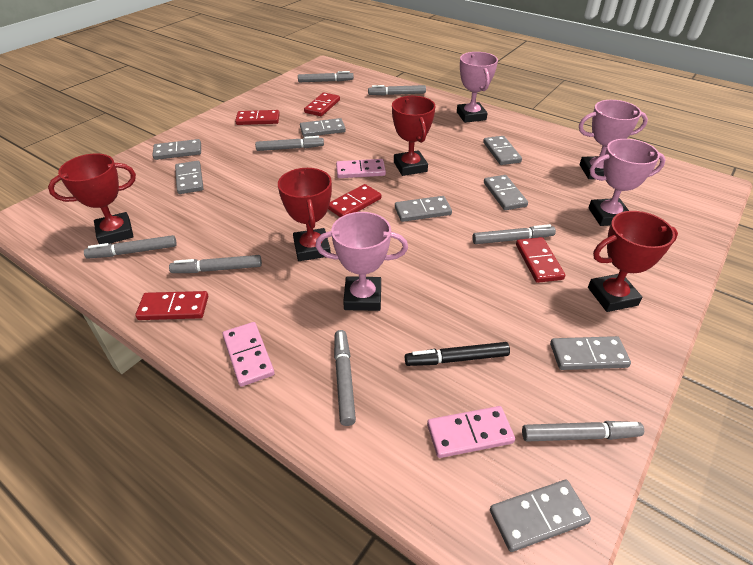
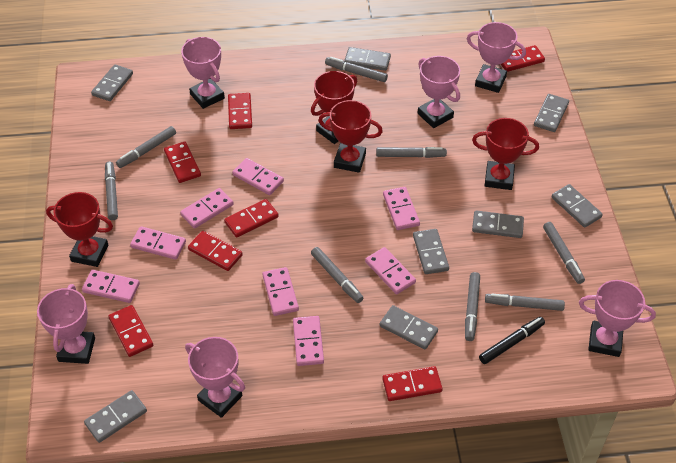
pink domino: 3 -> 8
pink trophy: 4 -> 6
red domino: 5 -> 7

